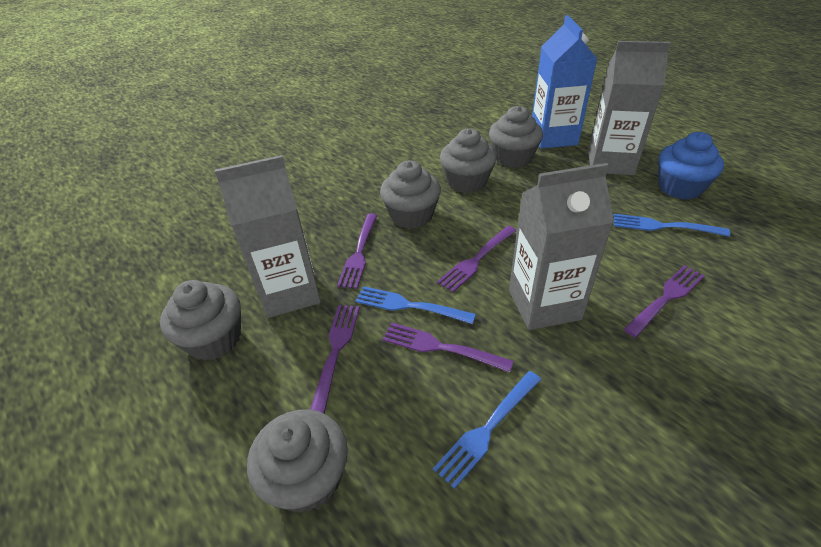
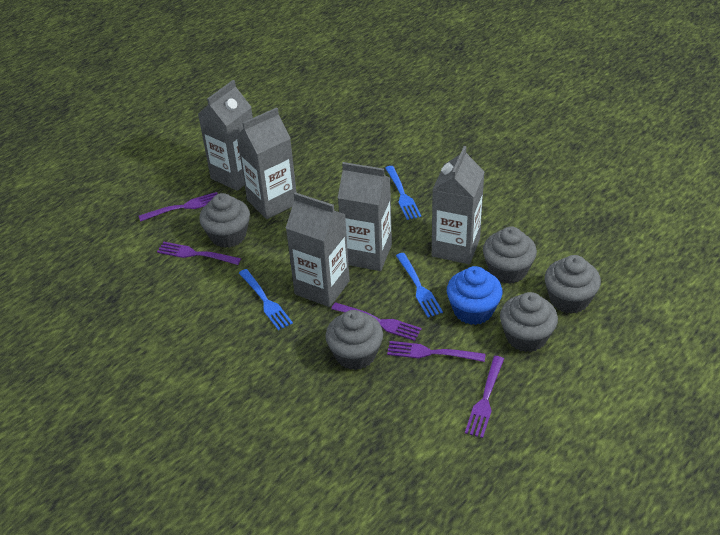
blue carton: 1 -> 0
grey carton: 3 -> 5

